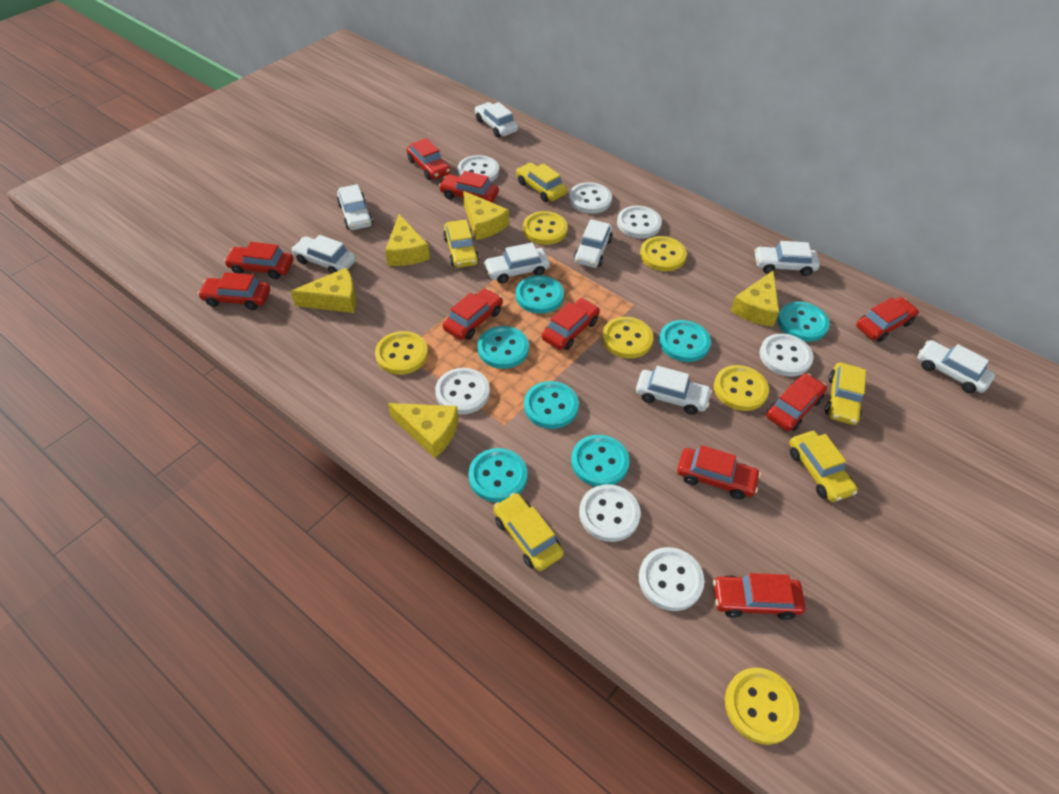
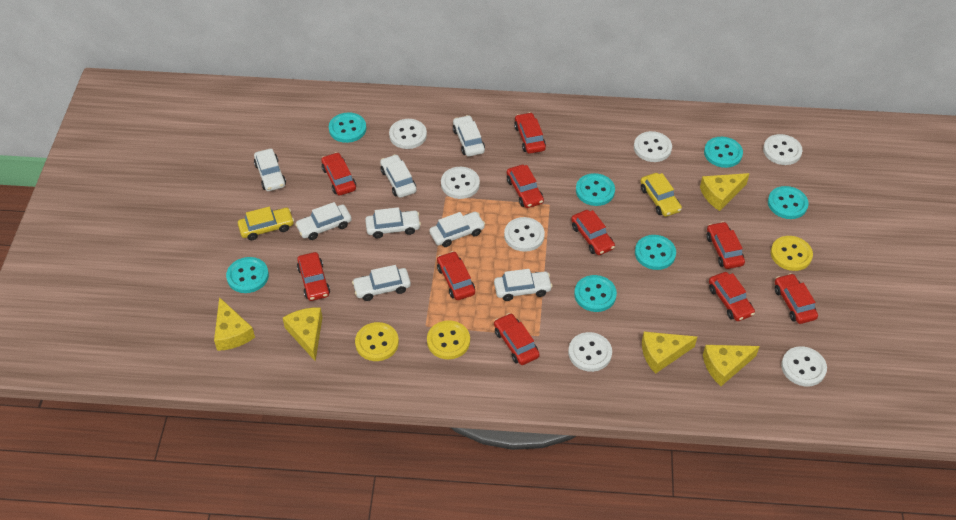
yellow button: 6 -> 3
yellow car: 5 -> 2

